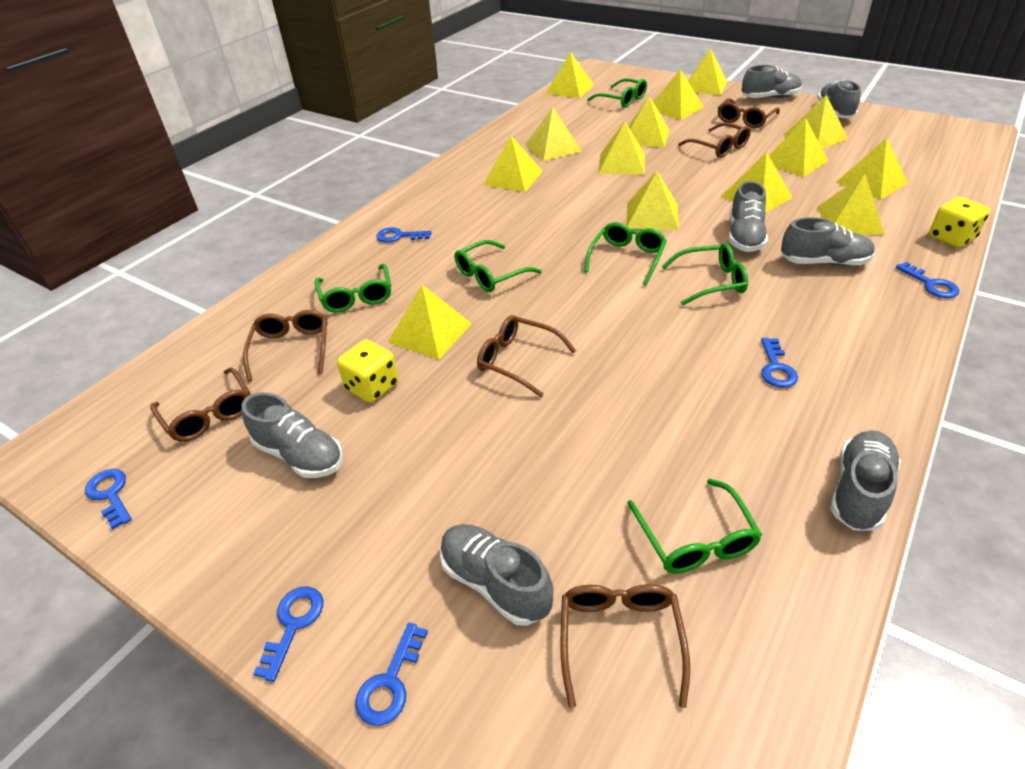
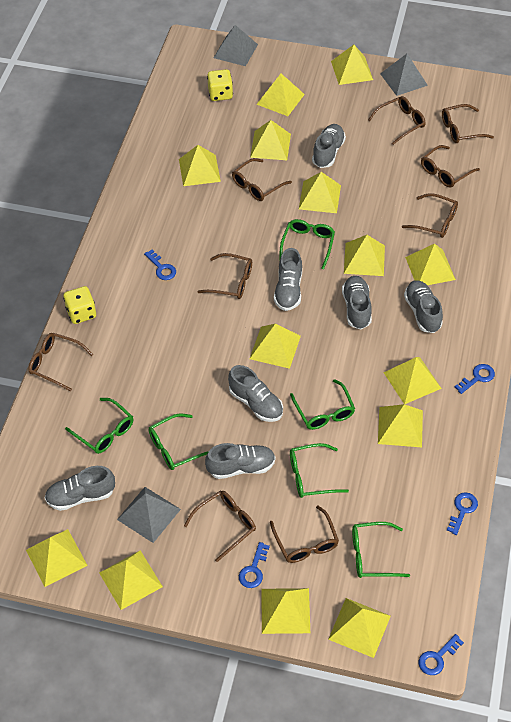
blue key: 6 -> 5
brown glasses: 6 -> 9
grey pyramid: 0 -> 3

